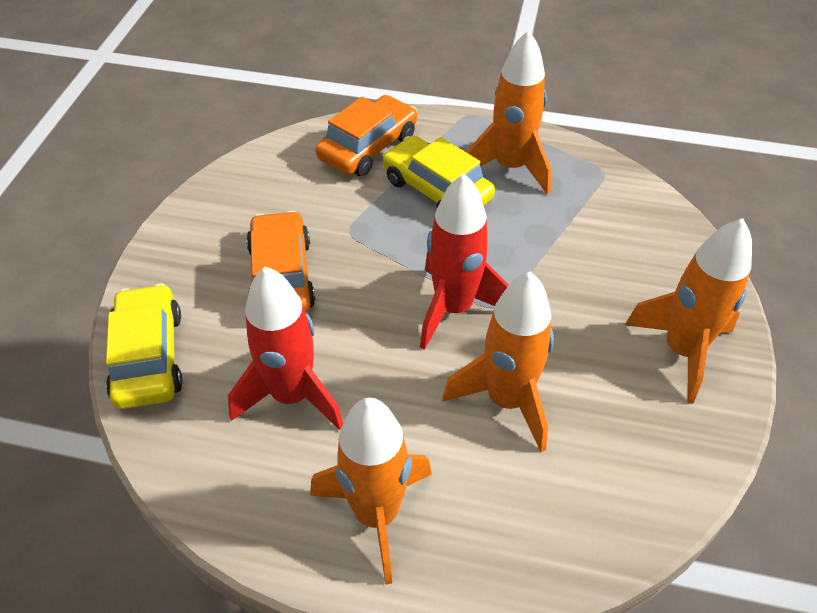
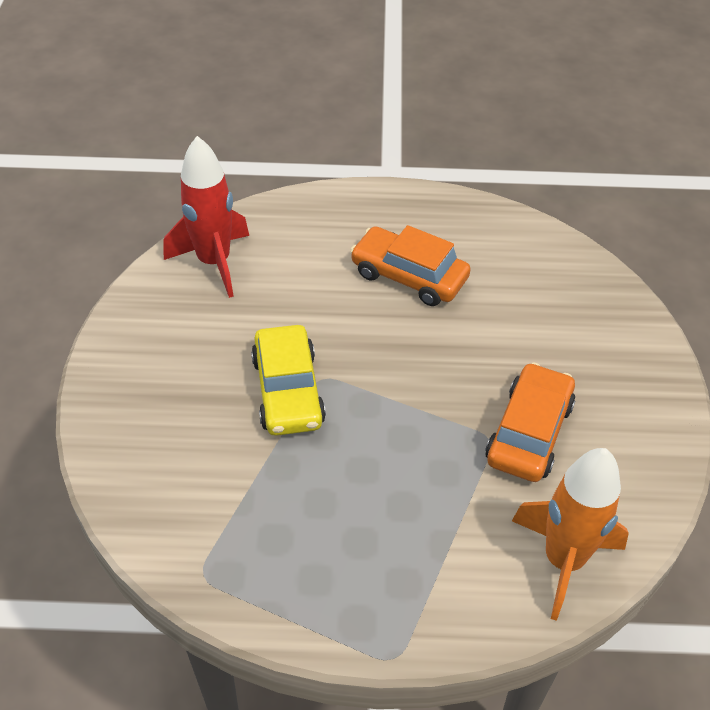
orange rocket: 4 -> 1
red rocket: 2 -> 1
yellow car: 2 -> 1

